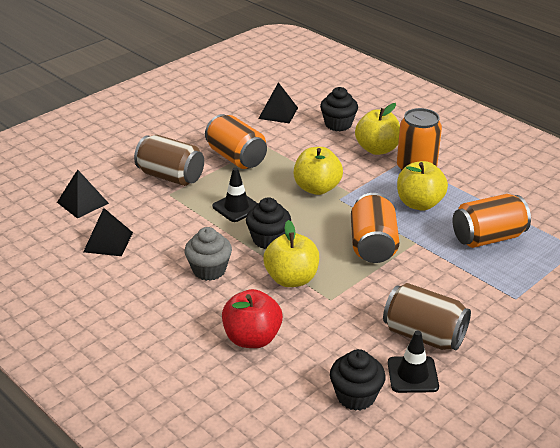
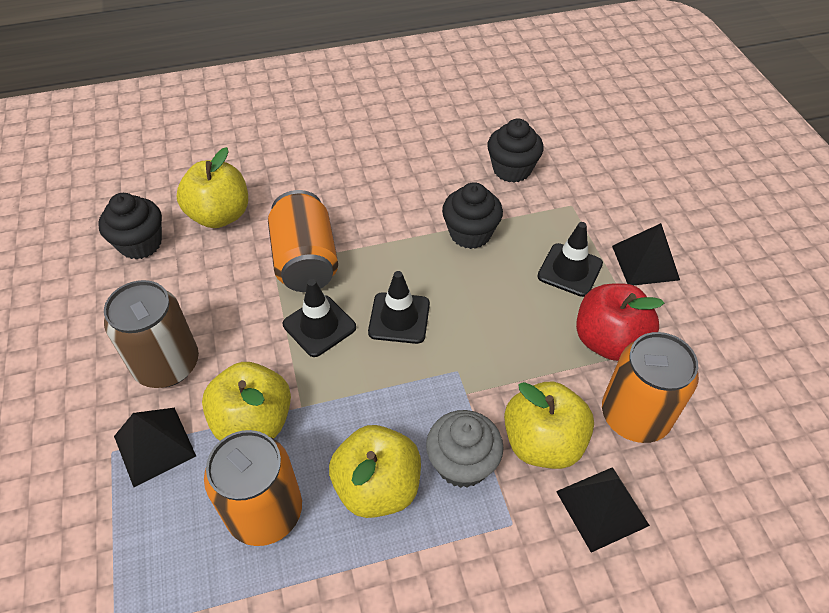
black traffic cone: 2 -> 3
brown can: 2 -> 1
orange can: 4 -> 3

